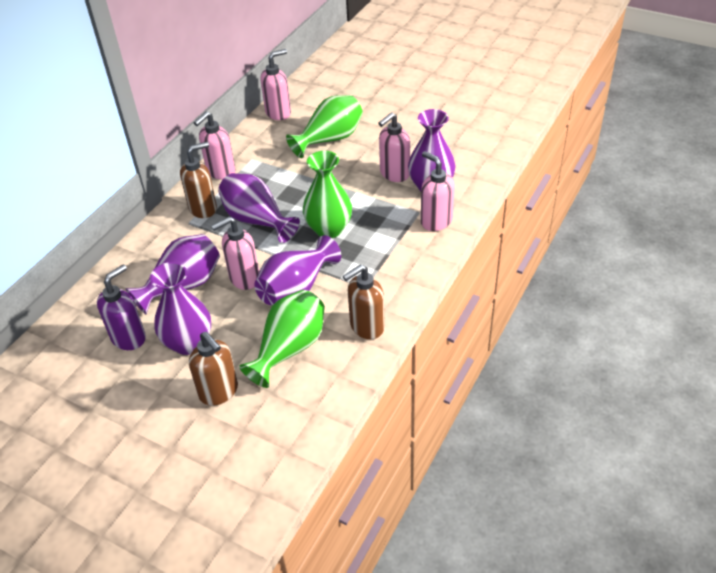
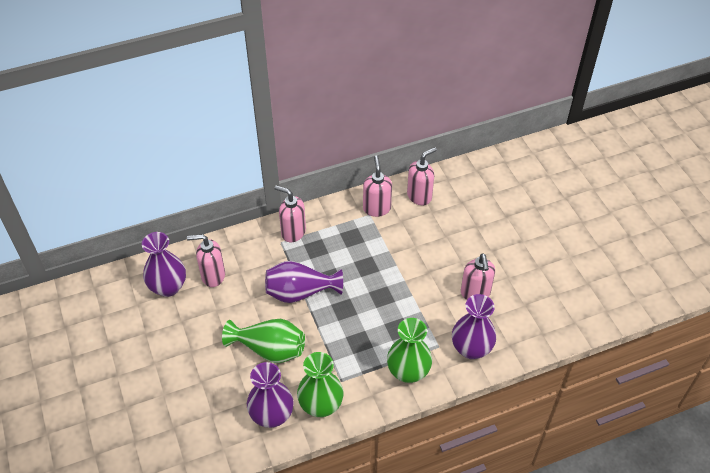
brown soap dispenser: 3 -> 0
purple soap dispenser: 1 -> 0
purple vase: 5 -> 4

